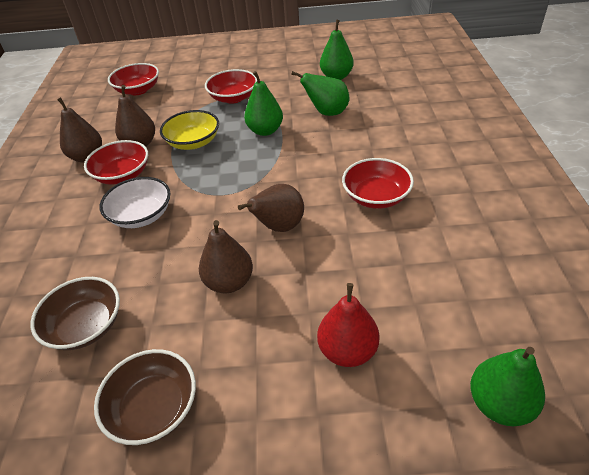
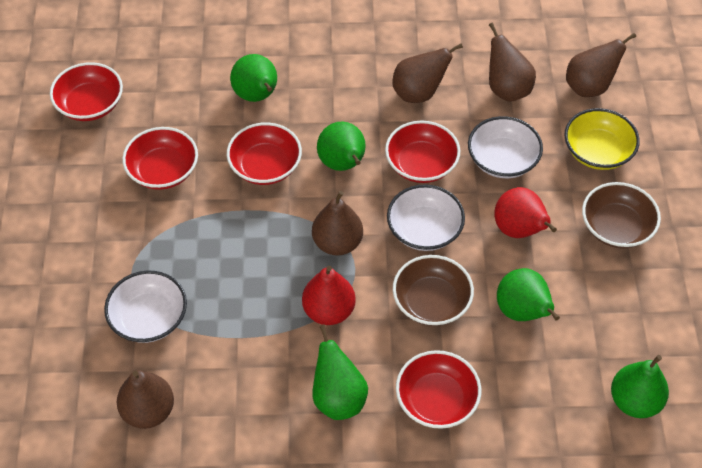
brown pear: 4 -> 5
green pear: 4 -> 5
red bowl: 4 -> 5
red pear: 1 -> 2
white bowl: 1 -> 3

